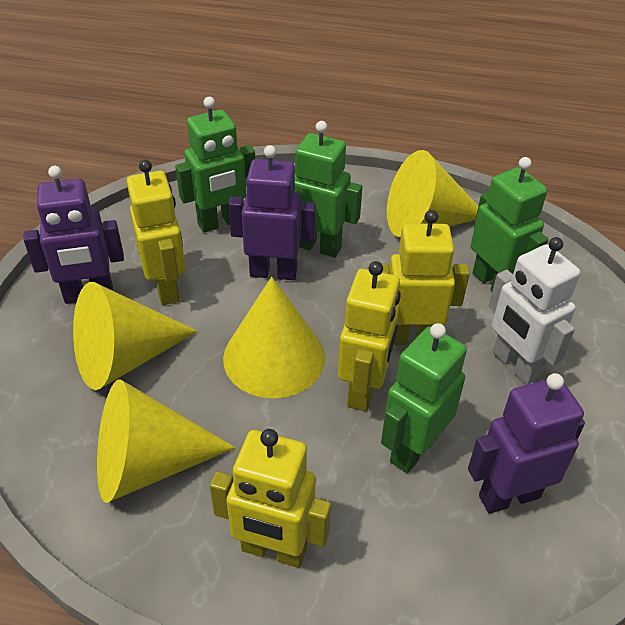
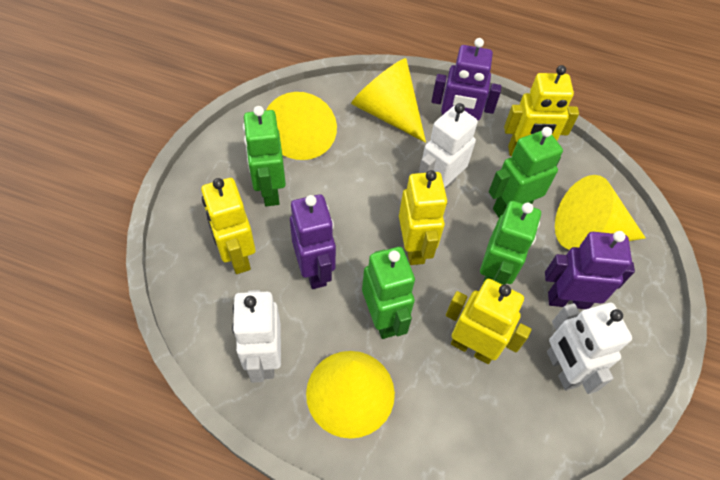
white robot: 1 -> 3

